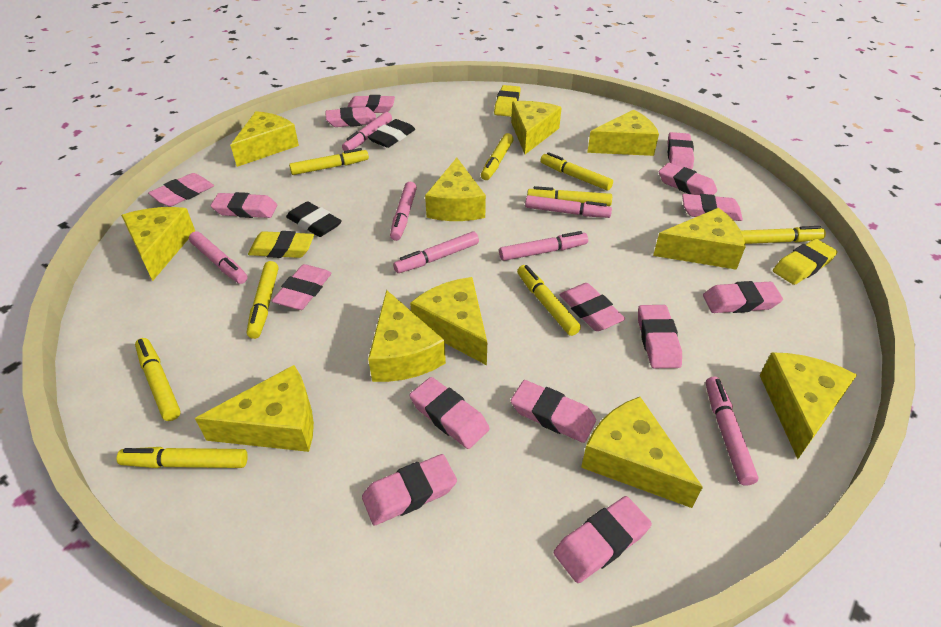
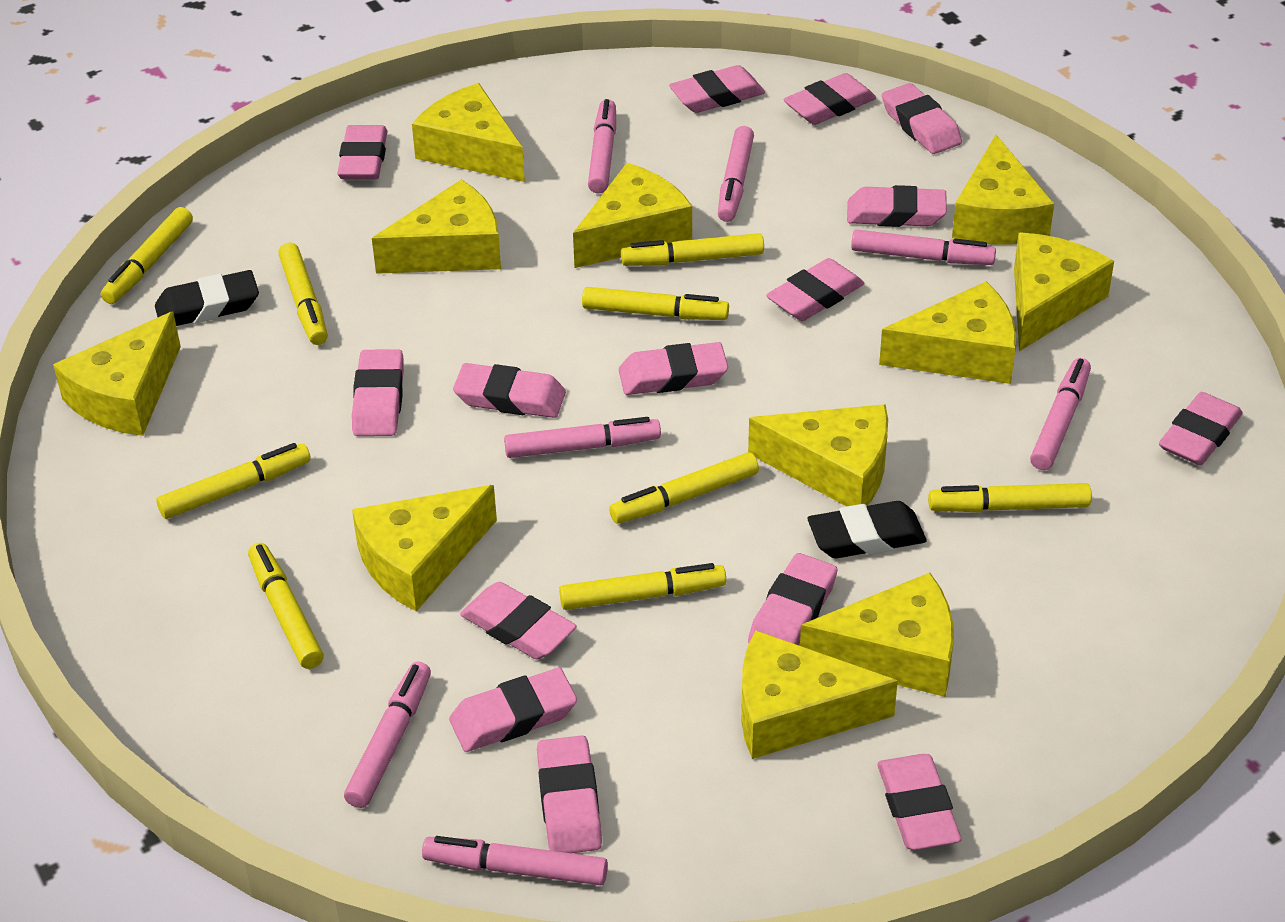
yellow eraser: 3 -> 0

